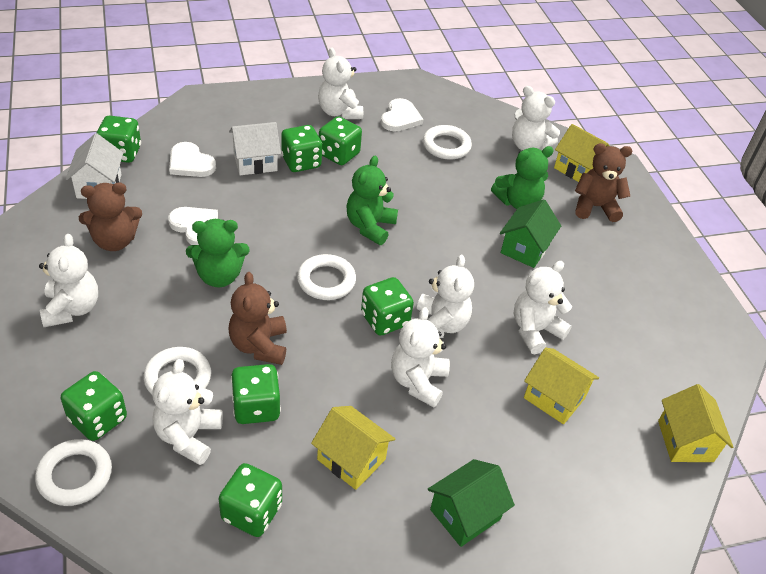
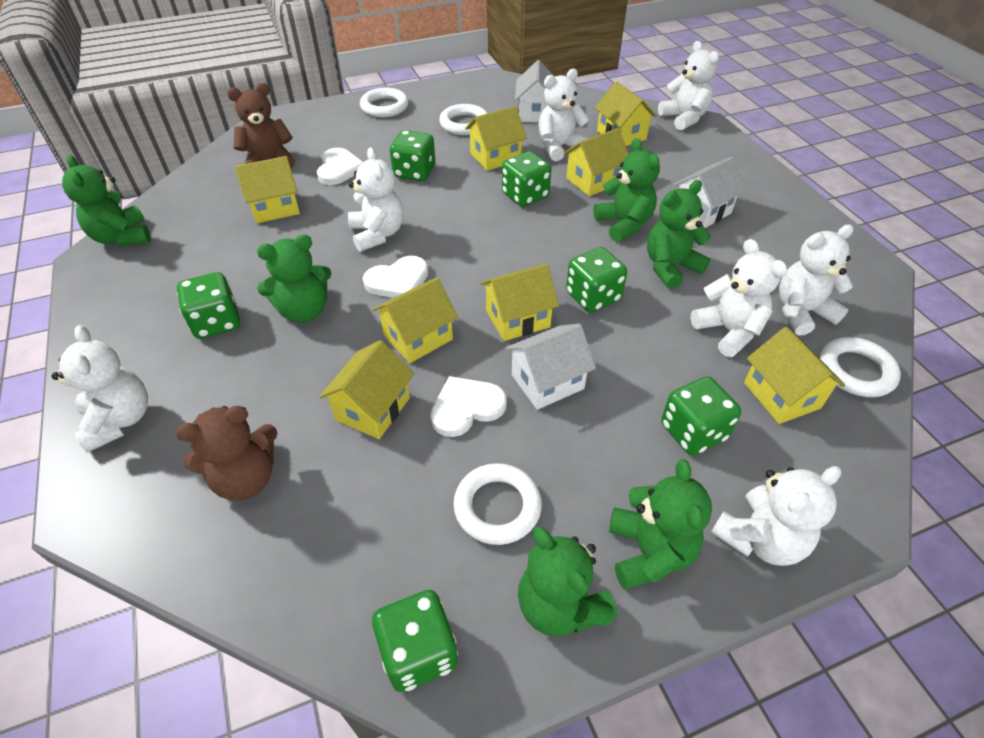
brown teddy bear: 3 -> 2
green dice: 7 -> 6
green house: 2 -> 0
green teddy bear: 3 -> 6
white house: 2 -> 3
yellow house: 4 -> 8

